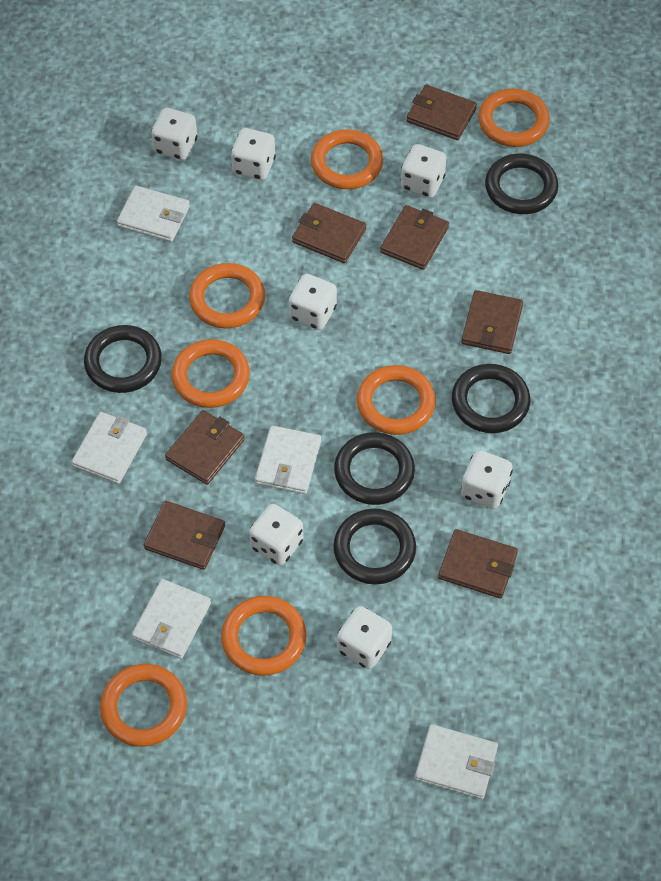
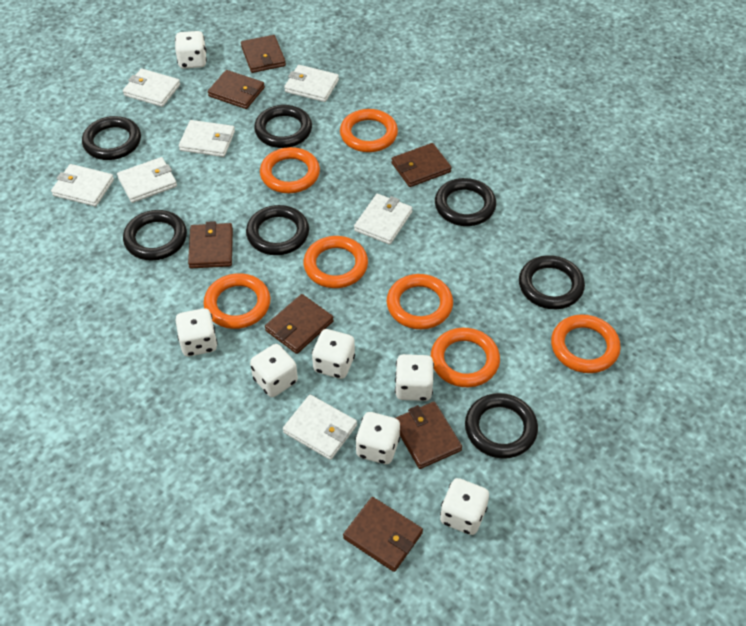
black ring: 5 -> 7
white wallet: 5 -> 7

